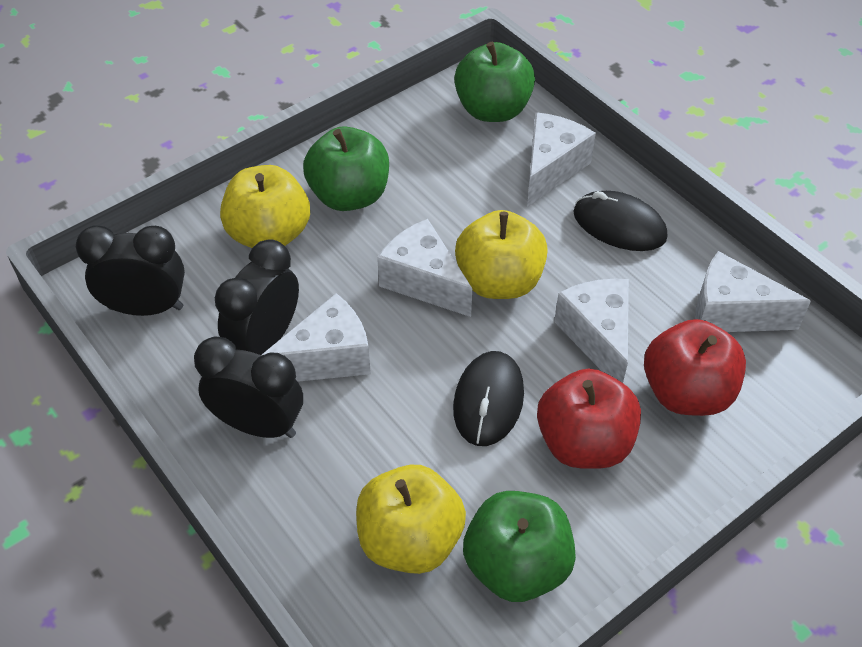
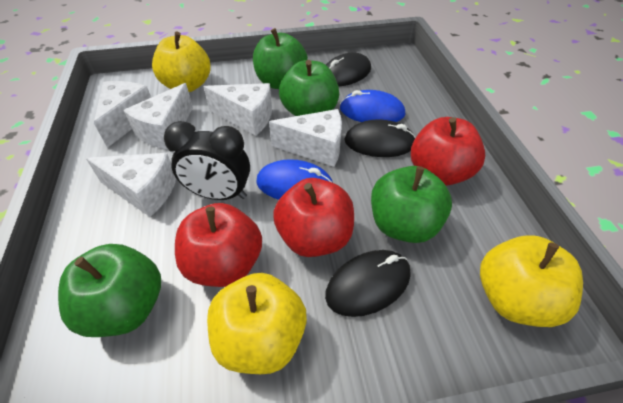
black clock: 3 -> 1
black mouse: 2 -> 3
blue mouse: 0 -> 2
green apple: 3 -> 4
red apple: 2 -> 3

